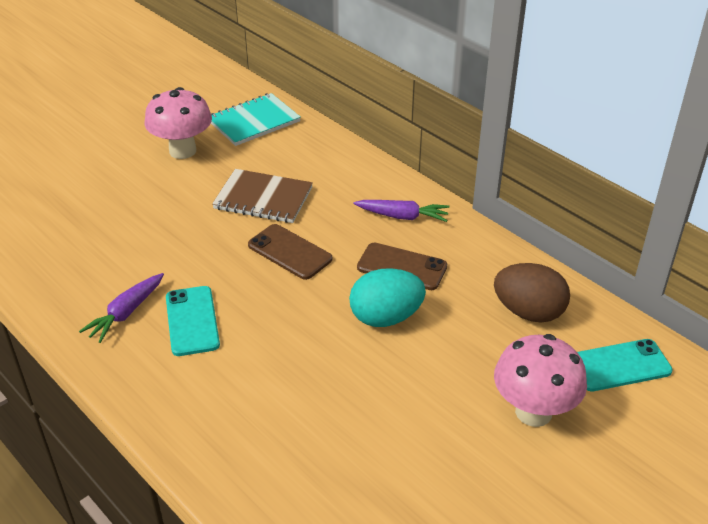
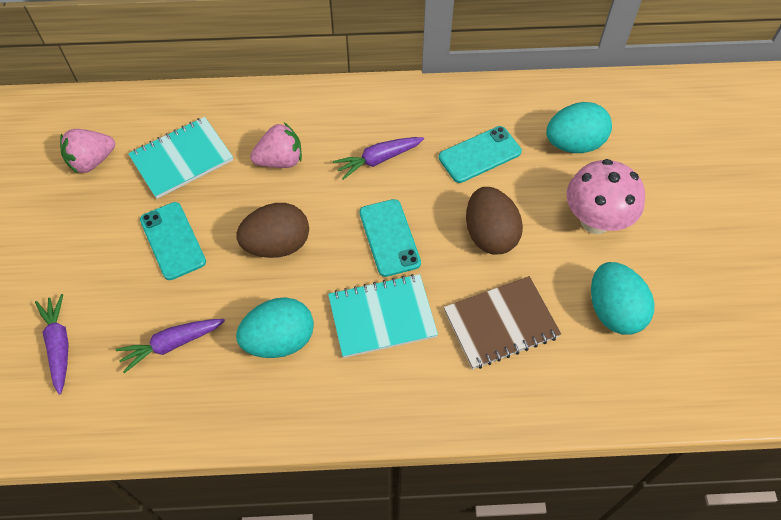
brown egg: 1 -> 2
brown phone: 2 -> 0
pink mushroom: 2 -> 1
pink strawberry: 0 -> 2
purple carrot: 2 -> 3
turquoise egg: 1 -> 3
turquoise notebook: 1 -> 2
turquoise phone: 2 -> 3

